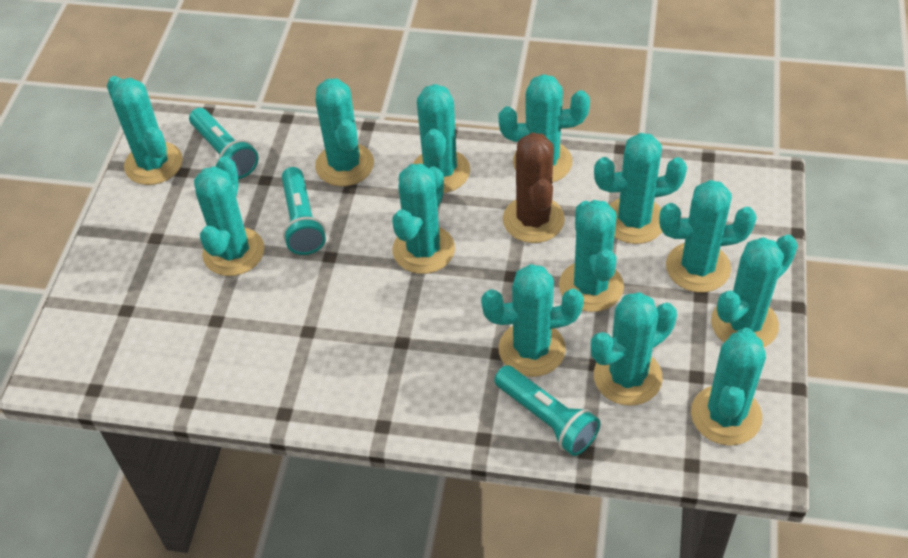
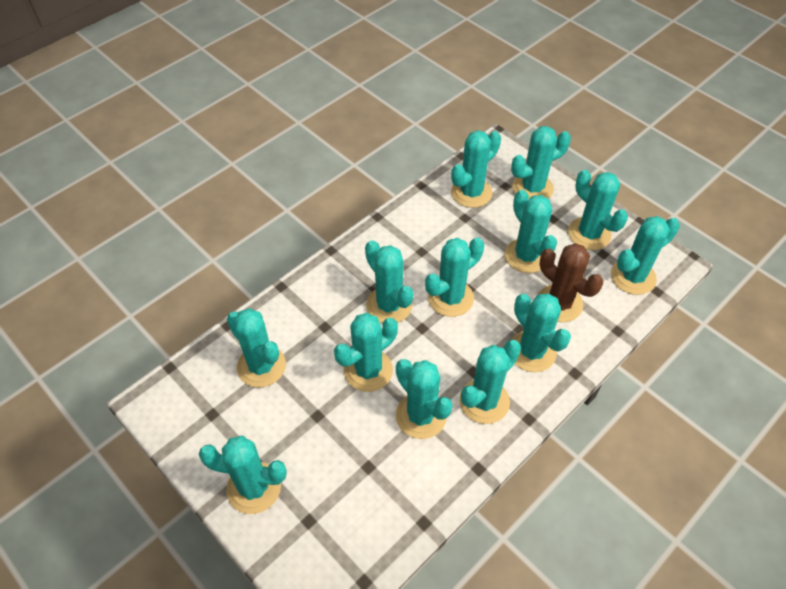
turquoise flashlight: 3 -> 0

